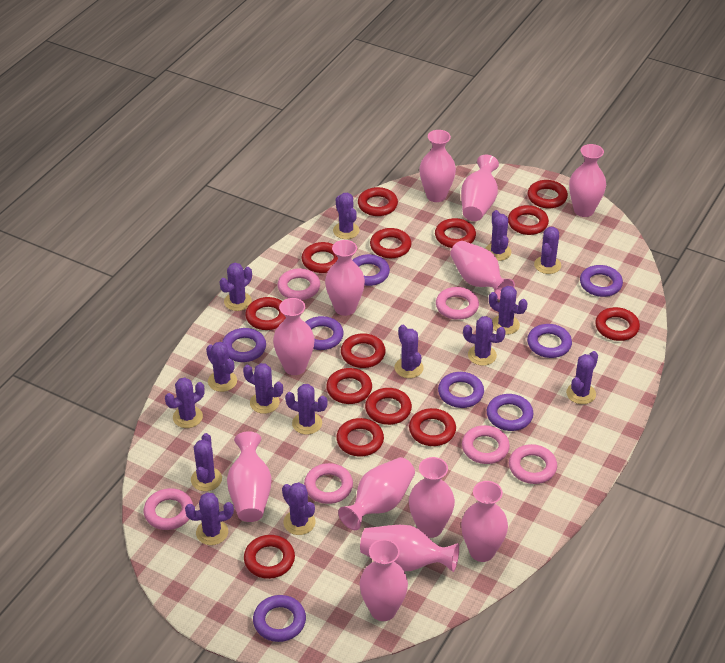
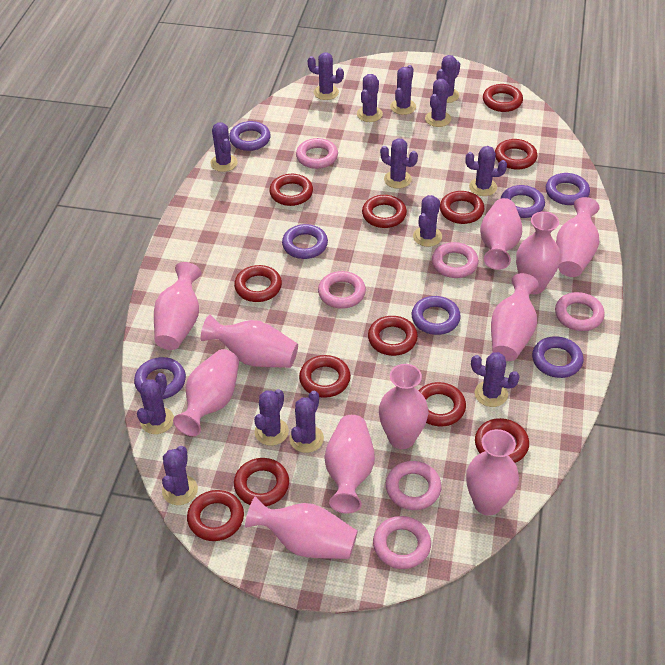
pink vase: 12 -> 11
purple cactus: 15 -> 14
purple ring: 8 -> 7
red ring: 14 -> 12

